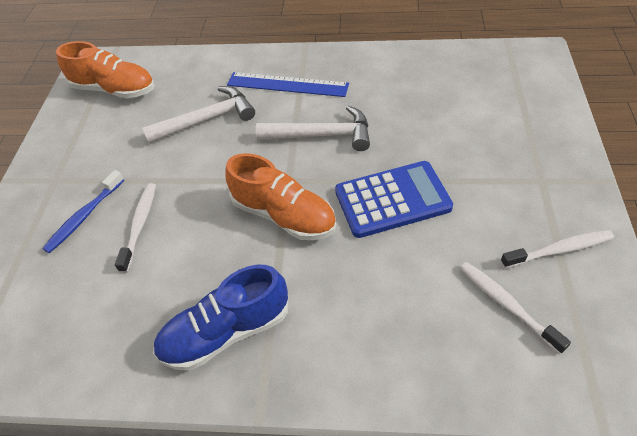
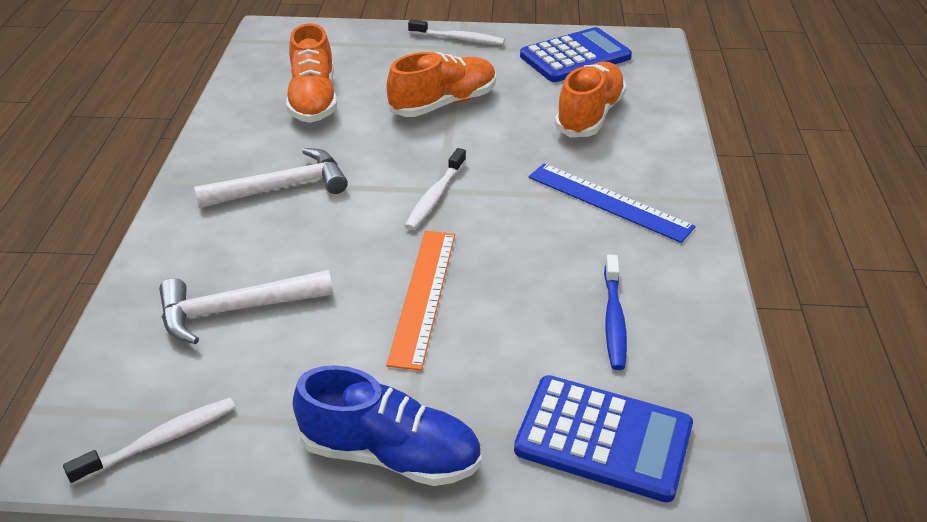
blue calculator: 1 -> 2
orange ruler: 0 -> 1
orange shoe: 2 -> 3

